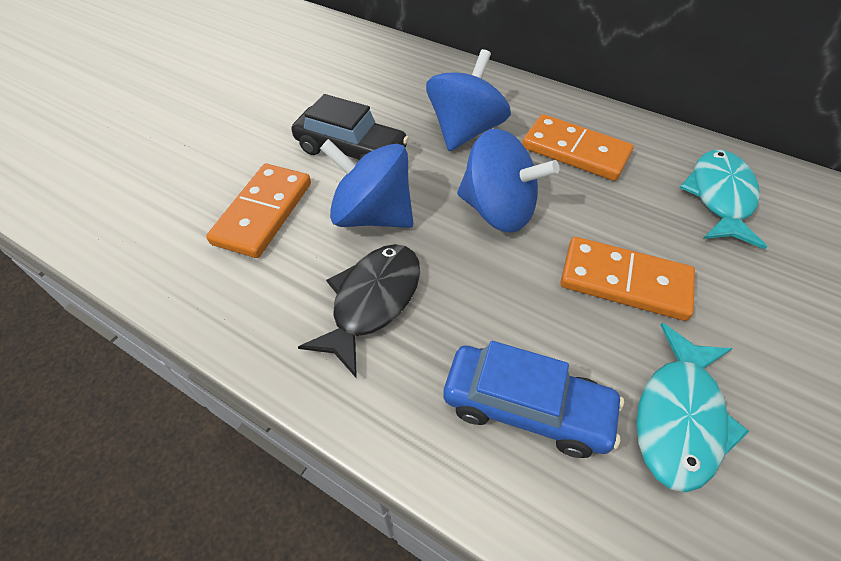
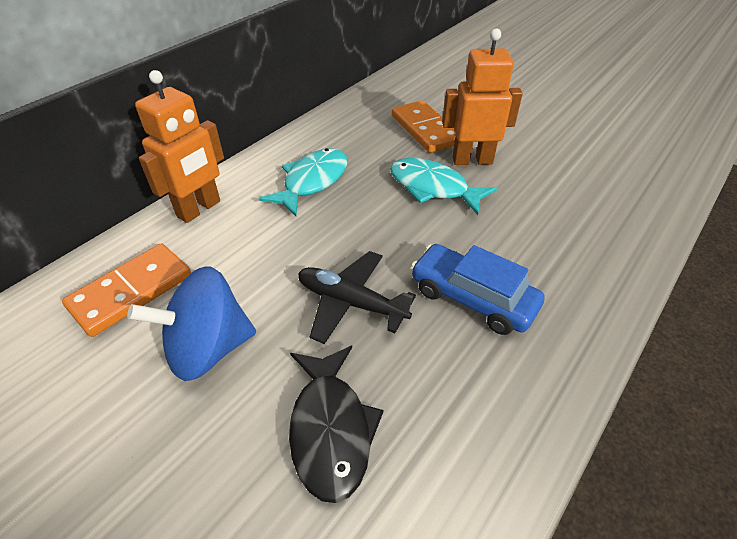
black car: 1 -> 0
black plane: 0 -> 1
blue spinning top: 3 -> 1
orange domino: 3 -> 2
orange robot: 0 -> 2

